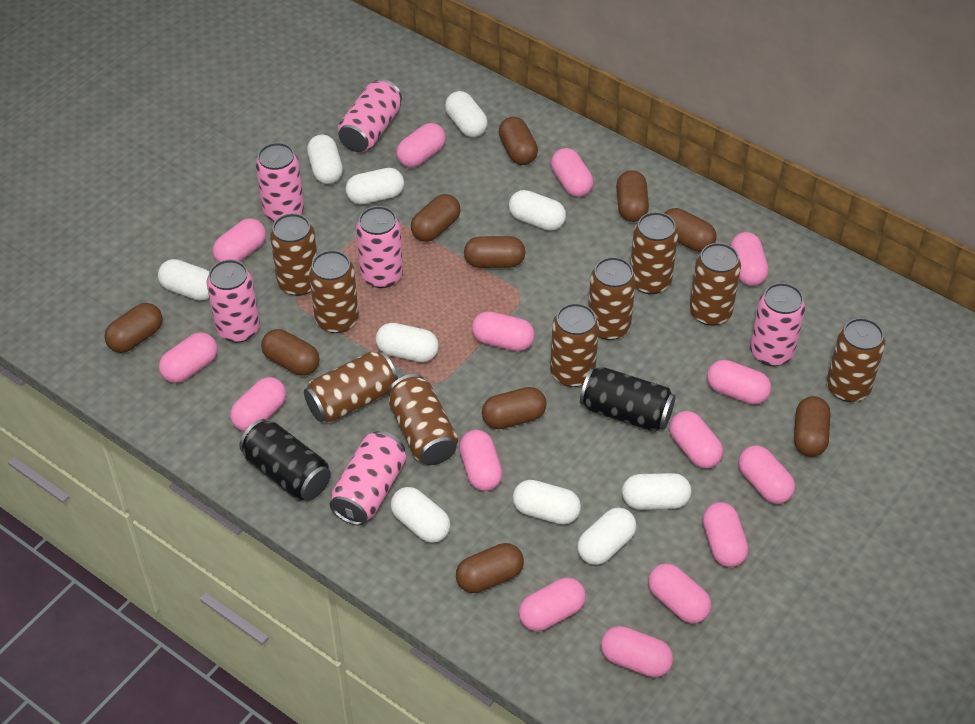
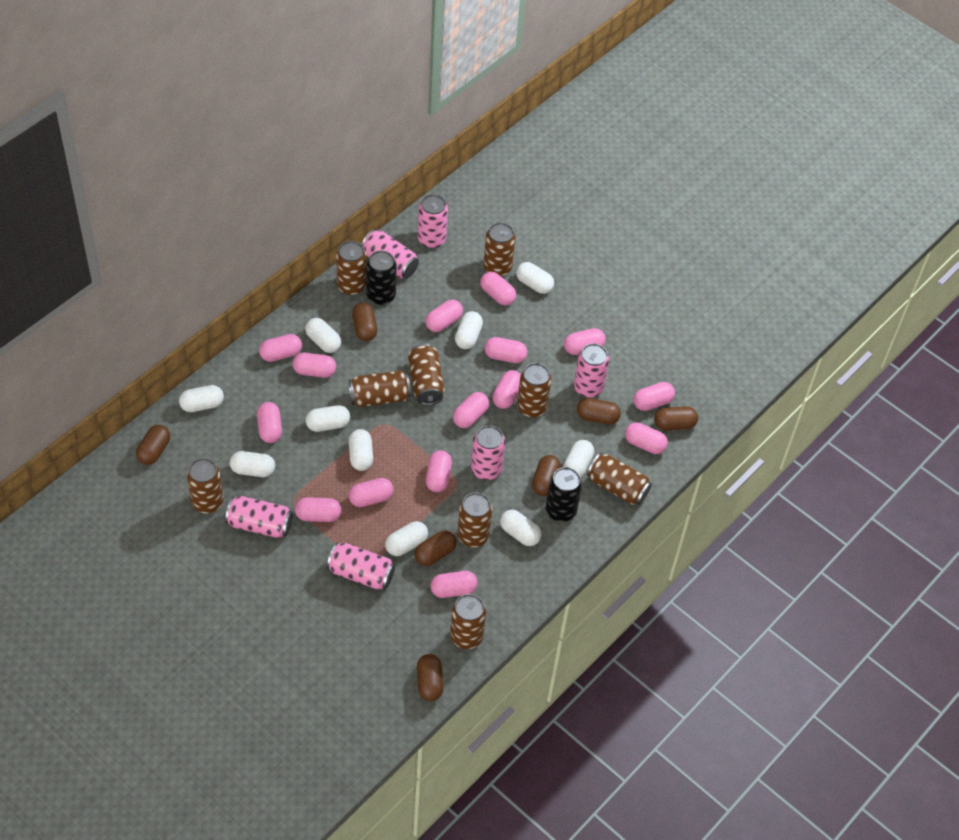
brown capsule: 10 -> 7

